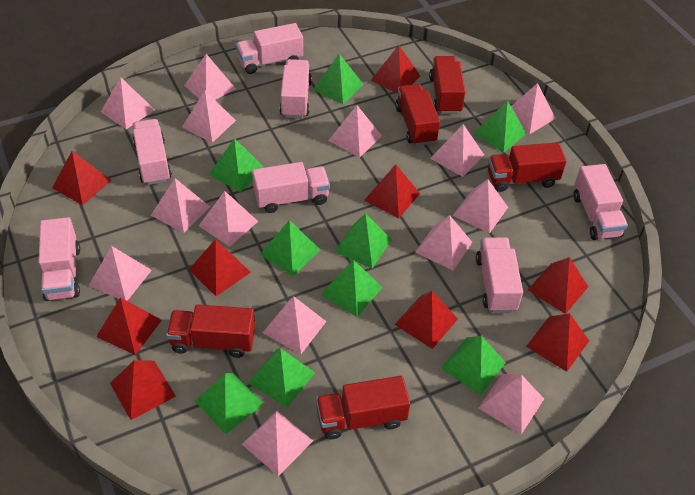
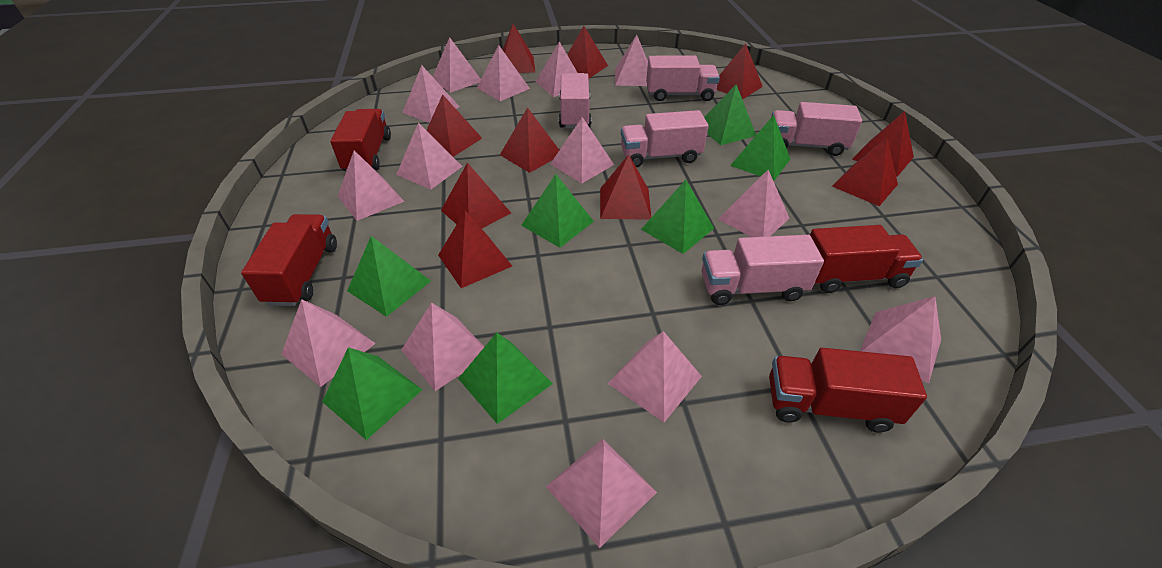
green pyramid: 9 -> 7
pink truck: 7 -> 5
red pyramid: 9 -> 10
red truck: 5 -> 4

